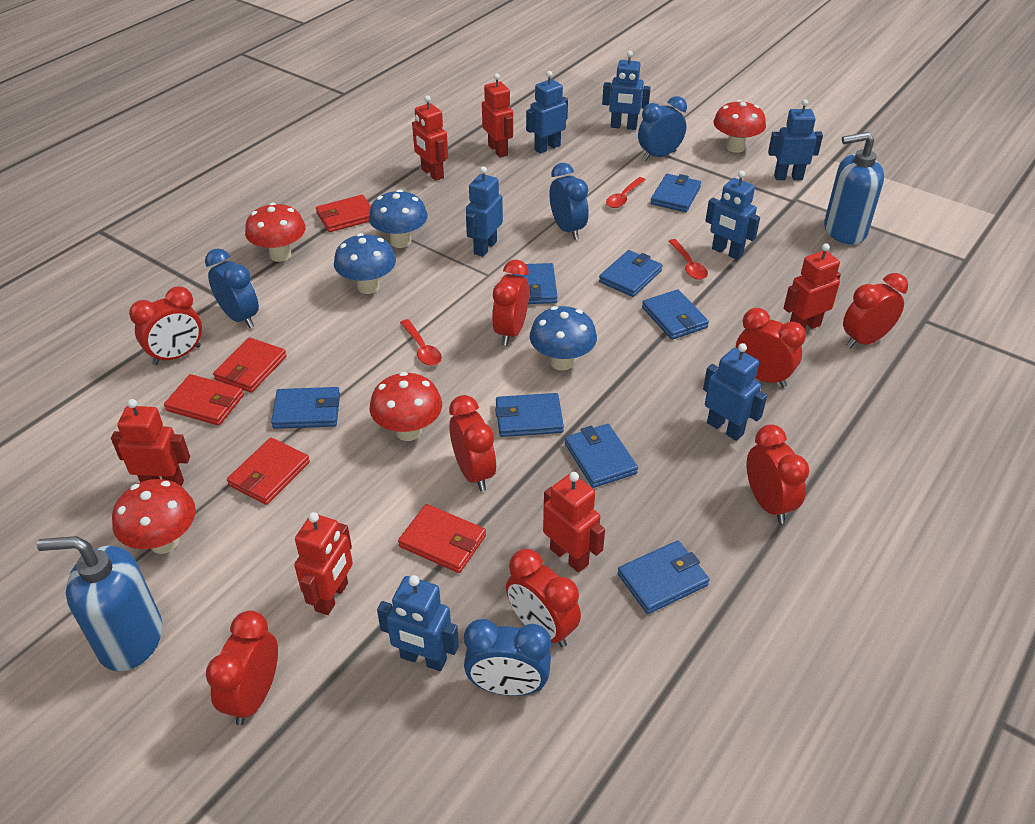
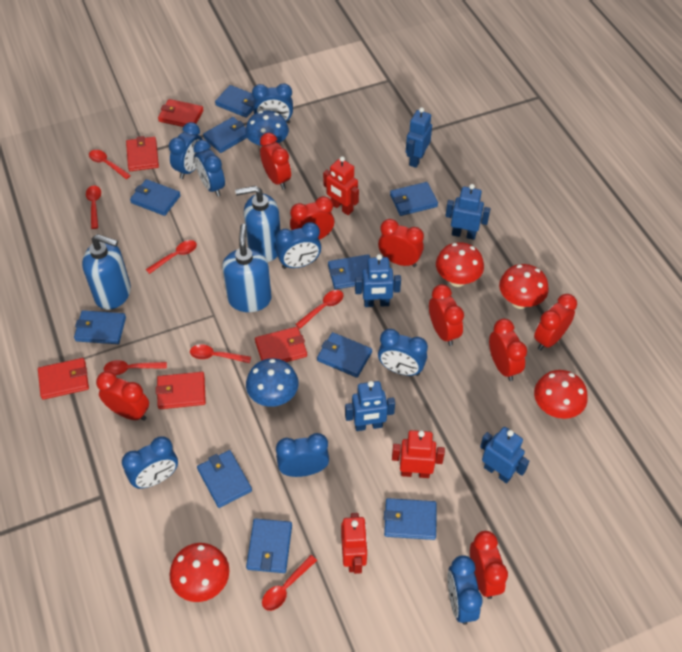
blue clock: 4 -> 8
blue mushroom: 3 -> 2
blue robot: 7 -> 5
blue soap dispenser: 2 -> 3
blue wallet: 8 -> 10
red robot: 6 -> 3
red spoon: 3 -> 7

